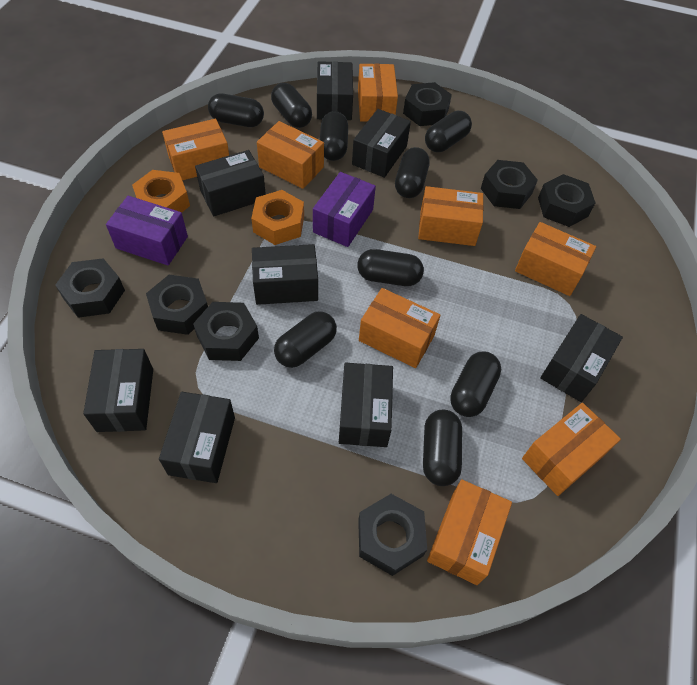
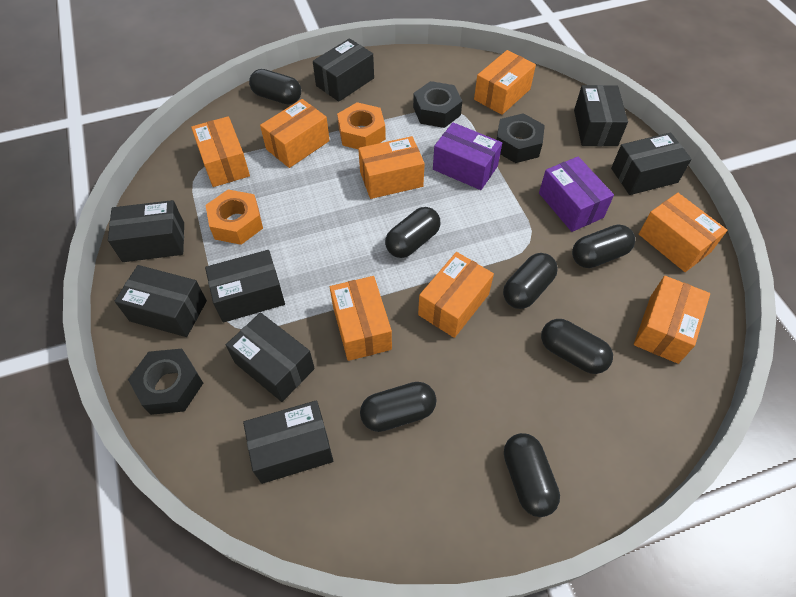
black capsule: 9 -> 7
black nut: 7 -> 3

